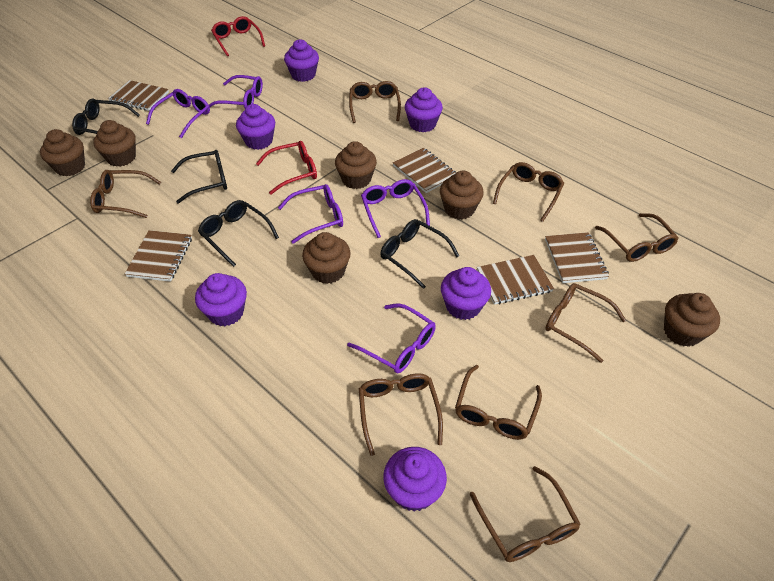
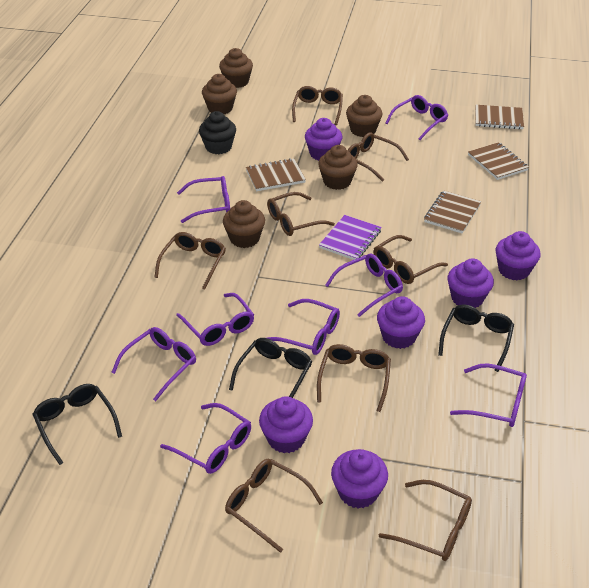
black cupcake: 0 -> 1
black glasses: 4 -> 3
brown cupcake: 6 -> 5
brown notebook: 5 -> 4
purple glasses: 5 -> 8
purple notebook: 0 -> 1
red glasses: 2 -> 0

